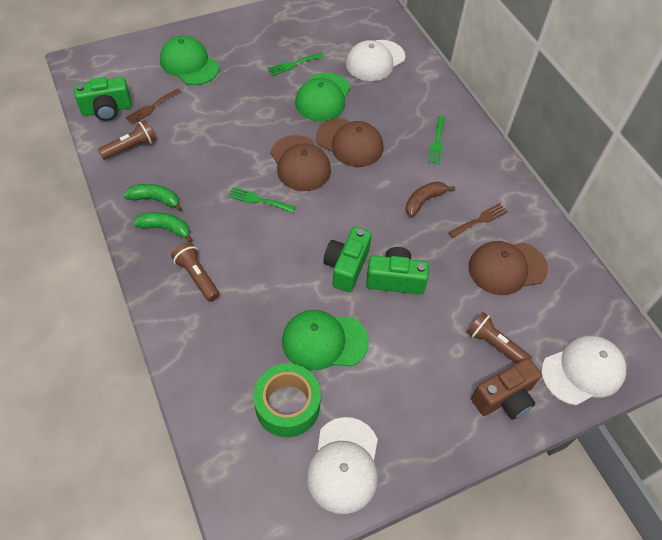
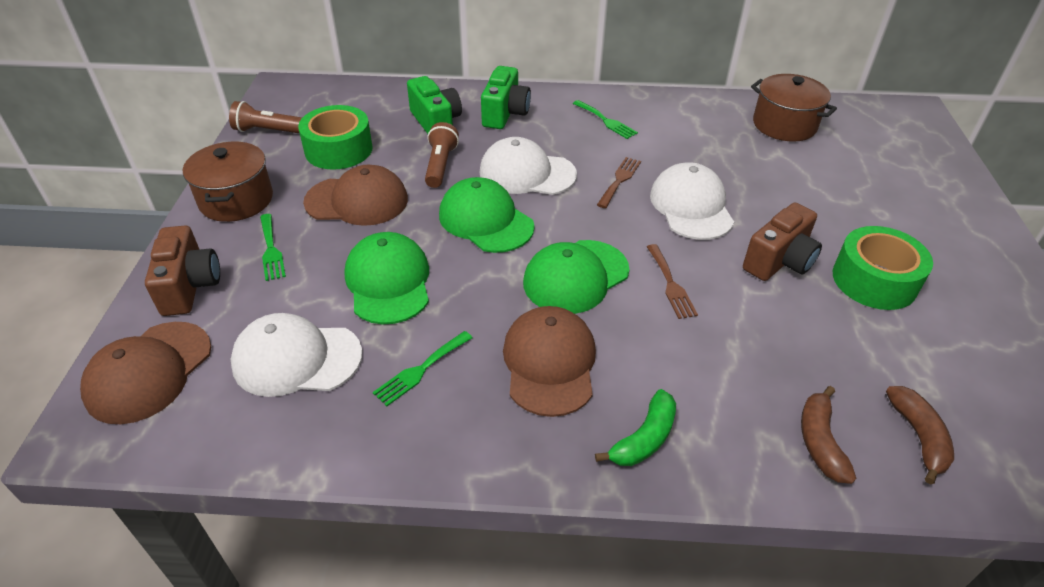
brown banana: 1 -> 2
brown camera: 1 -> 2
brown flashlight: 3 -> 2
brown pot: 0 -> 2
green banana: 2 -> 1
green camera: 3 -> 2
green tape: 1 -> 2

